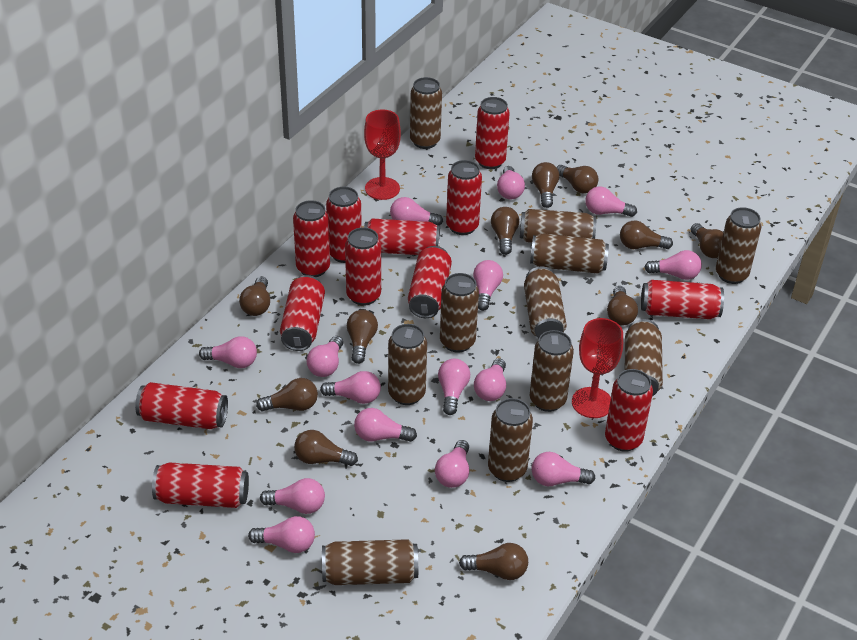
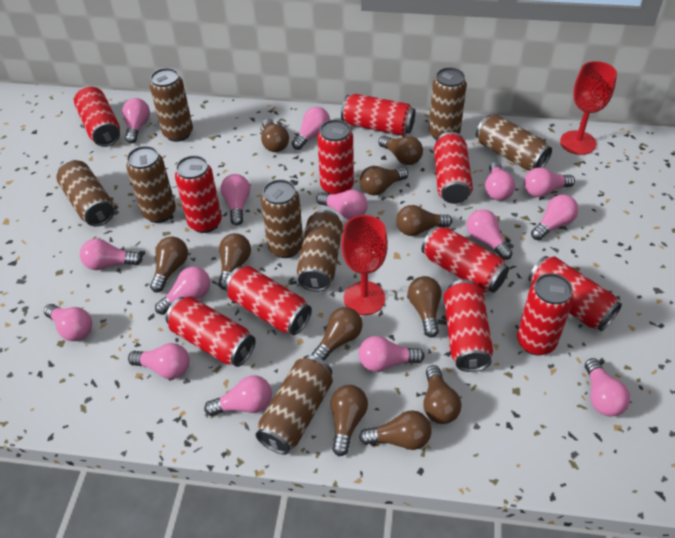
brown can: 11 -> 8
red can: 12 -> 11

